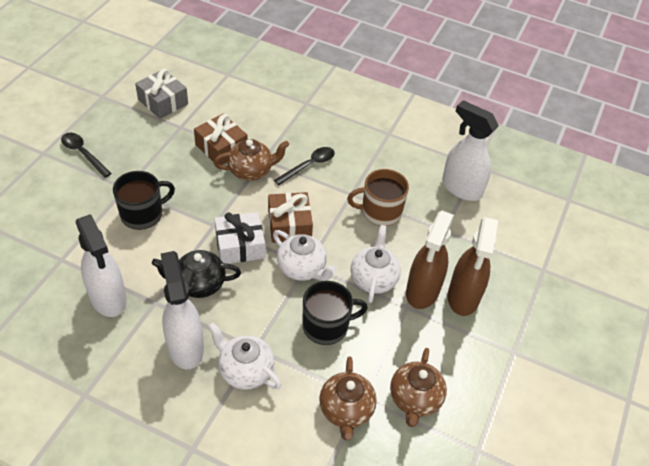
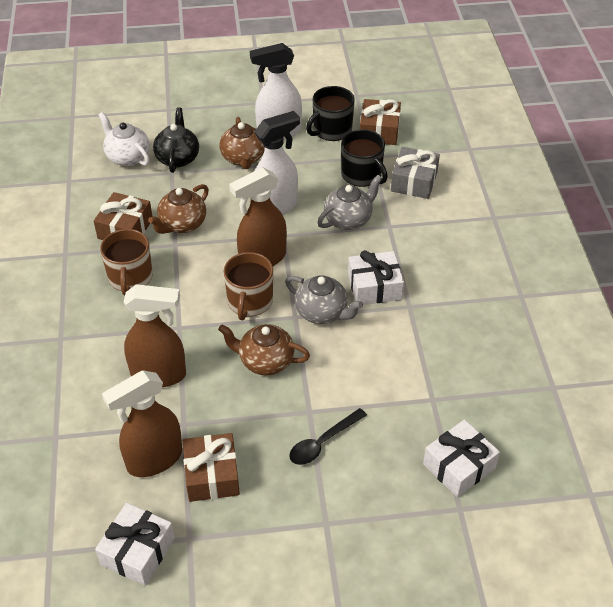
black spoon: 2 -> 1
brown gift: 2 -> 3
brown mug: 1 -> 2
brown spray bottle: 2 -> 3
grey teapot: 0 -> 2
white gift: 1 -> 3
white spray bottle: 3 -> 2
white teapot: 3 -> 1

